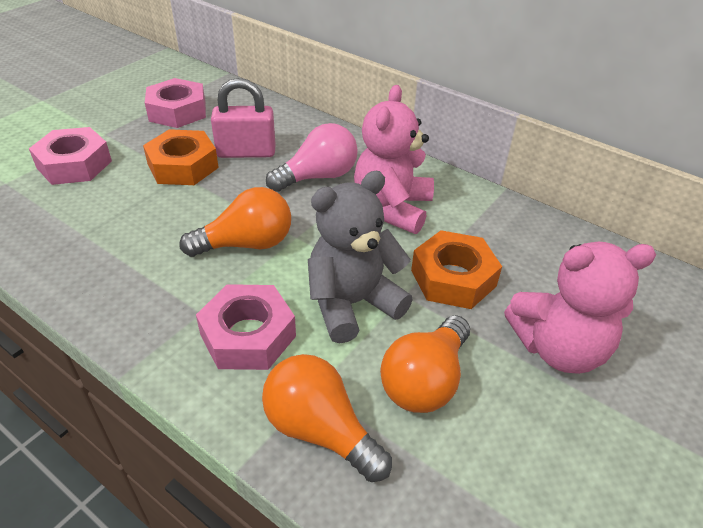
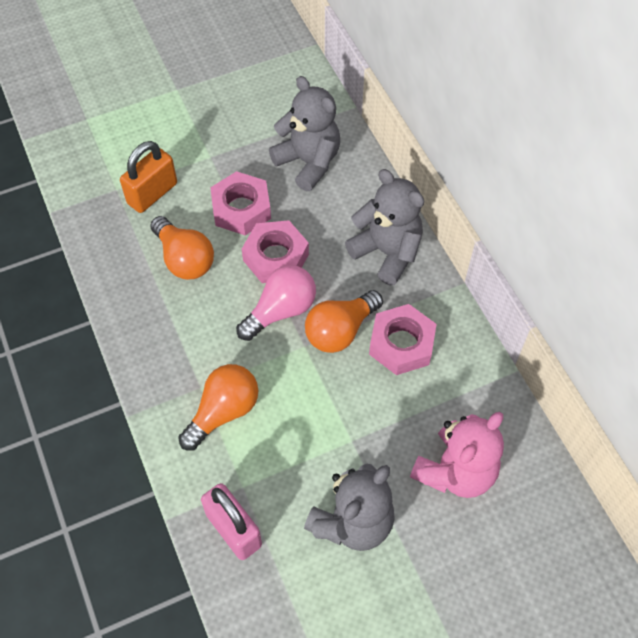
grey teddy bear: 1 -> 3
orange nut: 2 -> 0
orange padlock: 0 -> 1
pink teddy bear: 2 -> 1

